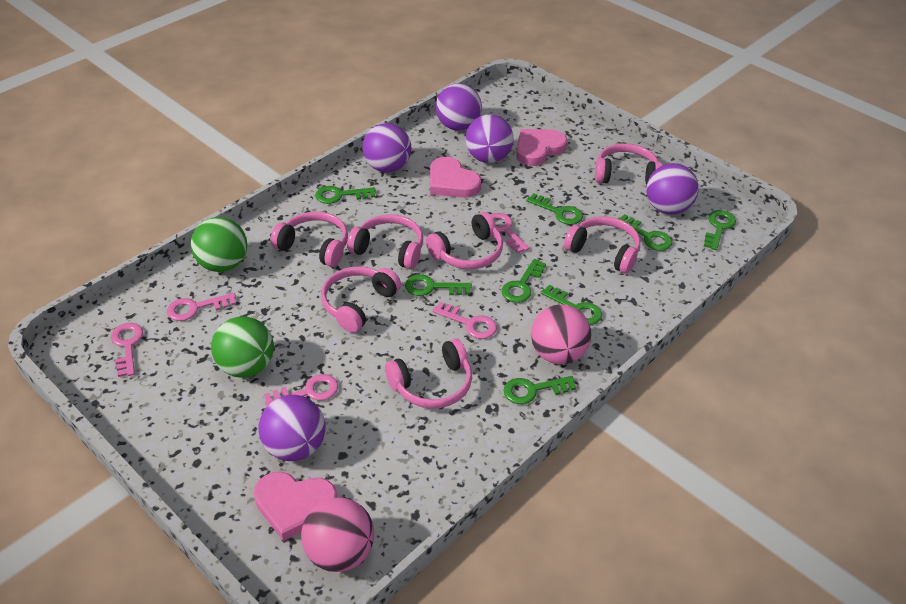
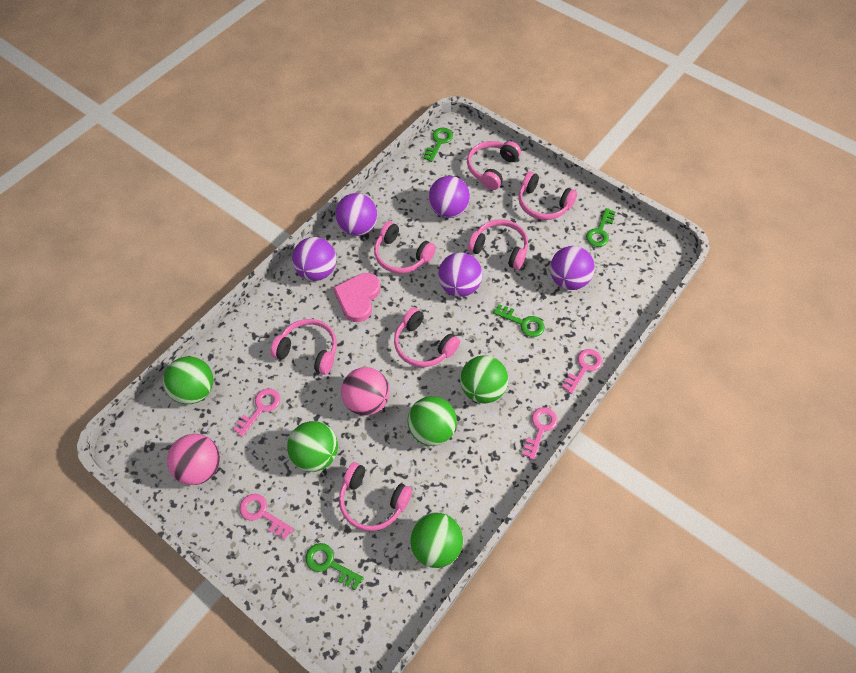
green ball: 2 -> 5
green key: 8 -> 4
pink heart: 3 -> 1
pink key: 5 -> 4

